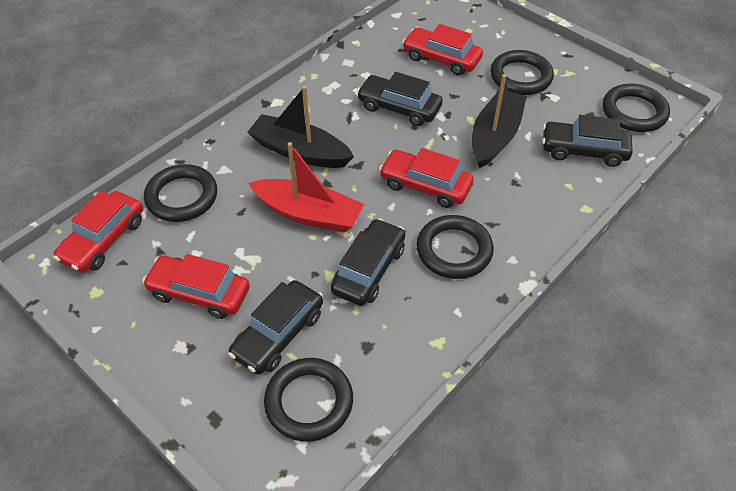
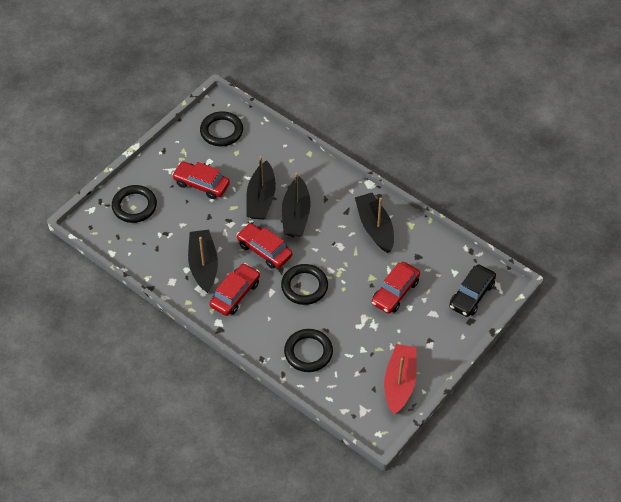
black boat: 2 -> 4
black car: 4 -> 1
black ring: 5 -> 4

